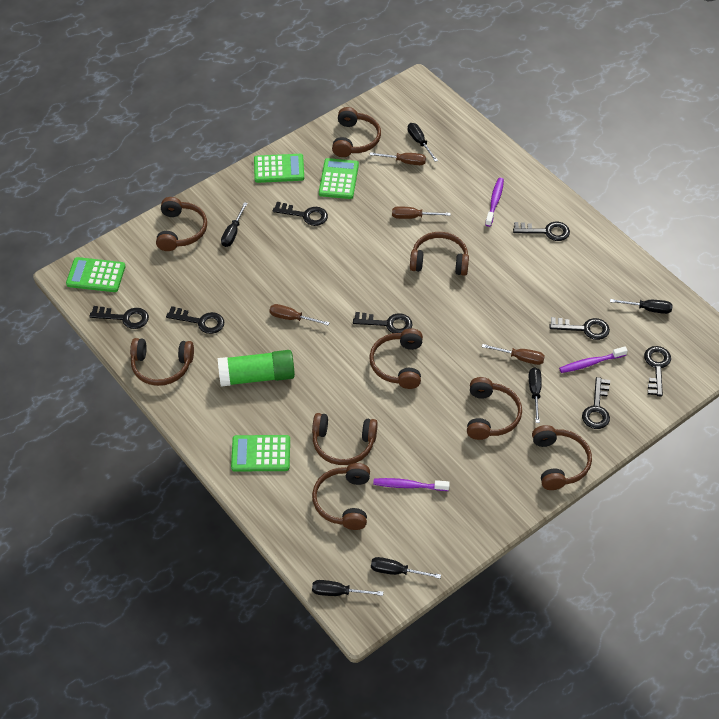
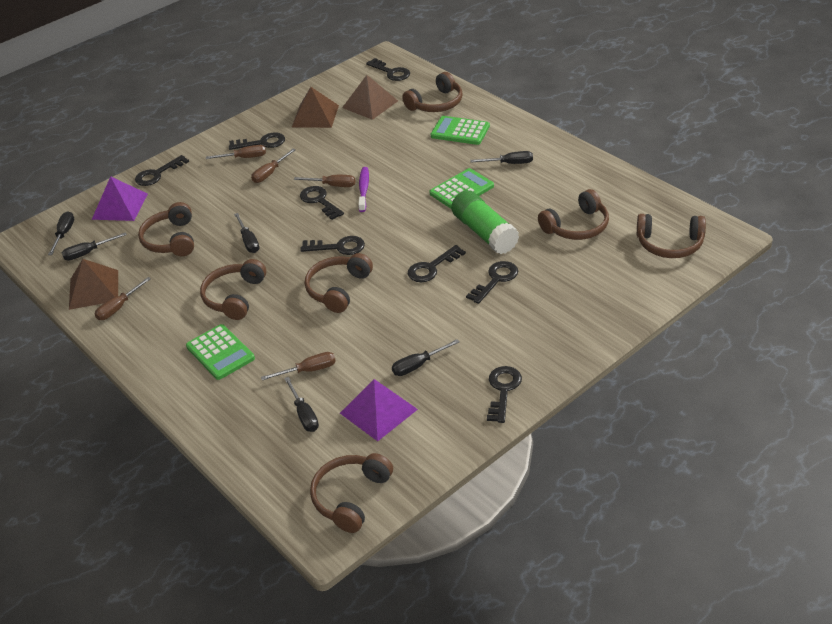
brown headphones: 9 -> 7
brown pyramid: 0 -> 3
brown screwdriver: 4 -> 5
green calculator: 4 -> 3
purple pyramid: 0 -> 2
purple toothbrush: 3 -> 1

